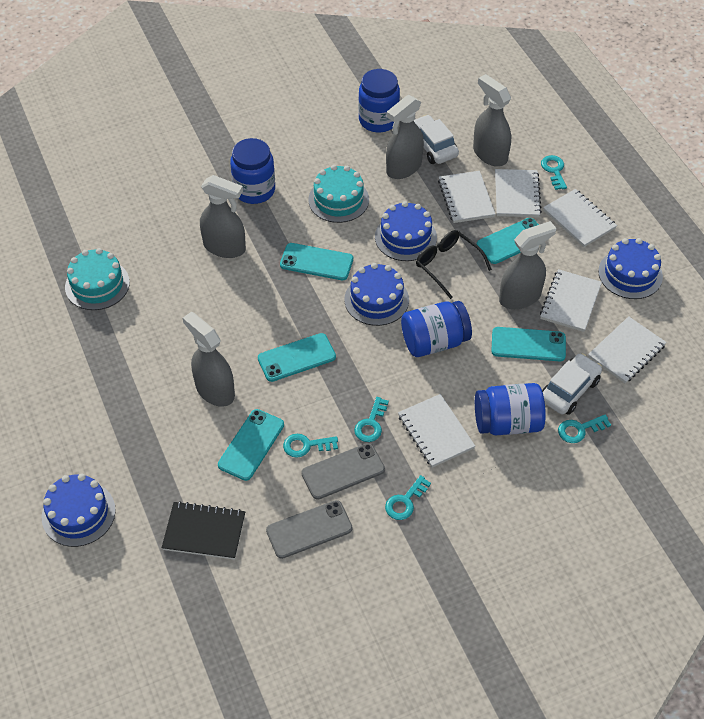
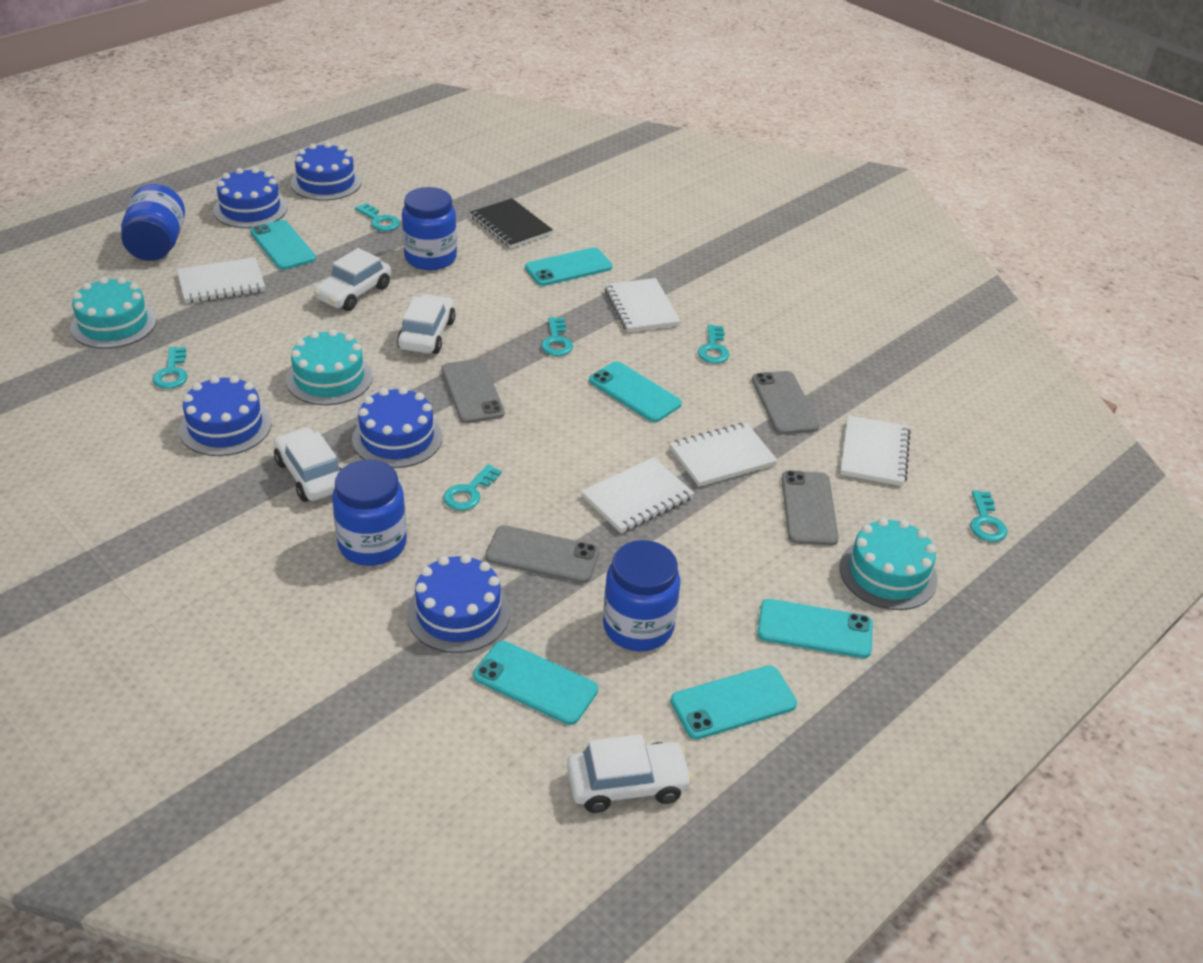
black glasses: 1 -> 0
blue cake: 4 -> 5
grey phone: 2 -> 4
grey spray bottle: 5 -> 0
turquoise cake: 2 -> 3
turquoise key: 5 -> 6
turquoise phone: 5 -> 6
white car: 2 -> 4
white notebook: 6 -> 5

